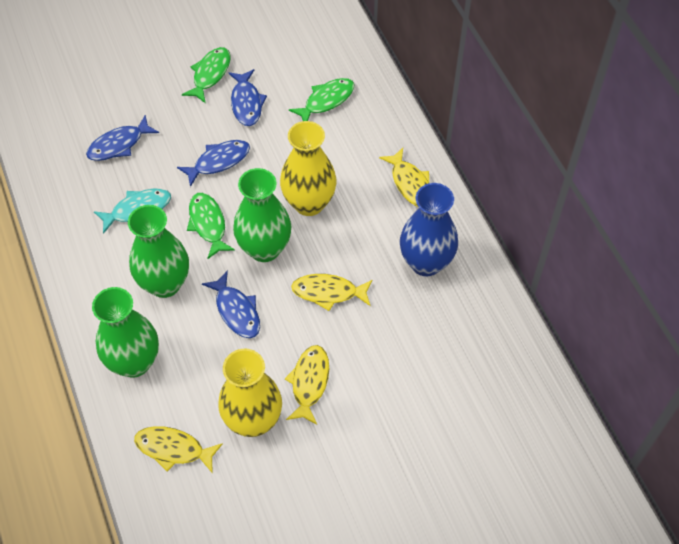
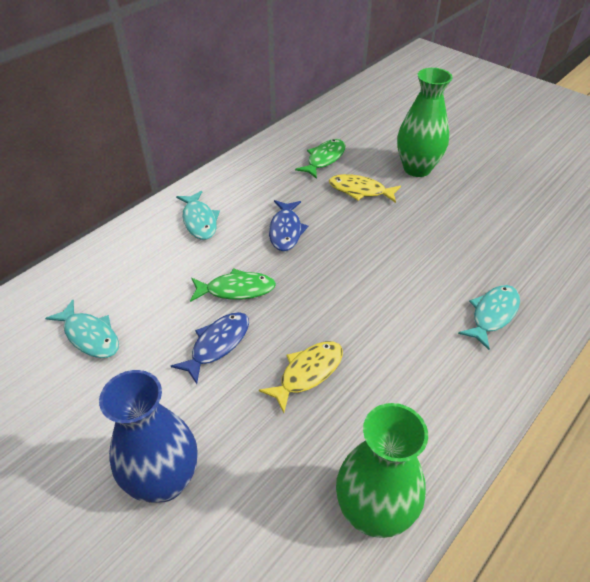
blue fish: 4 -> 2
green fish: 3 -> 2
green vase: 3 -> 2
turquoise fish: 1 -> 3
yellow fish: 4 -> 2
yellow vase: 2 -> 0

